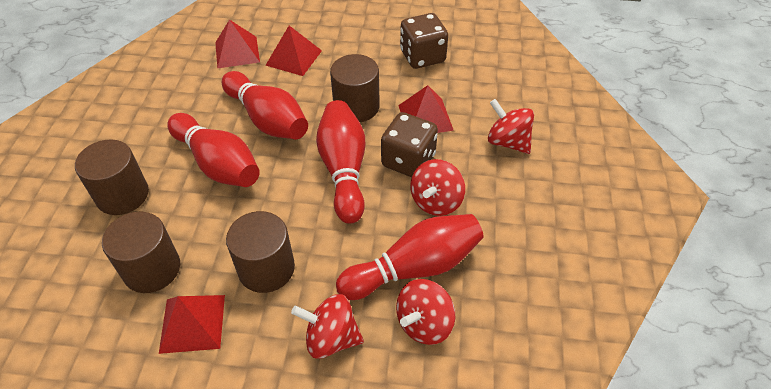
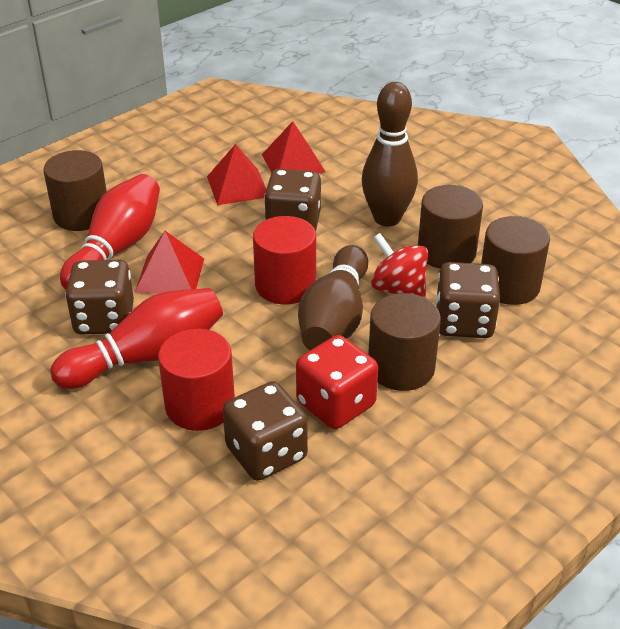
brown bowling pin: 0 -> 2
brown dice: 2 -> 4
red bowling pin: 4 -> 2
red cylinder: 0 -> 2
red dice: 0 -> 1
red pyramid: 4 -> 3
red spinning top: 4 -> 1

